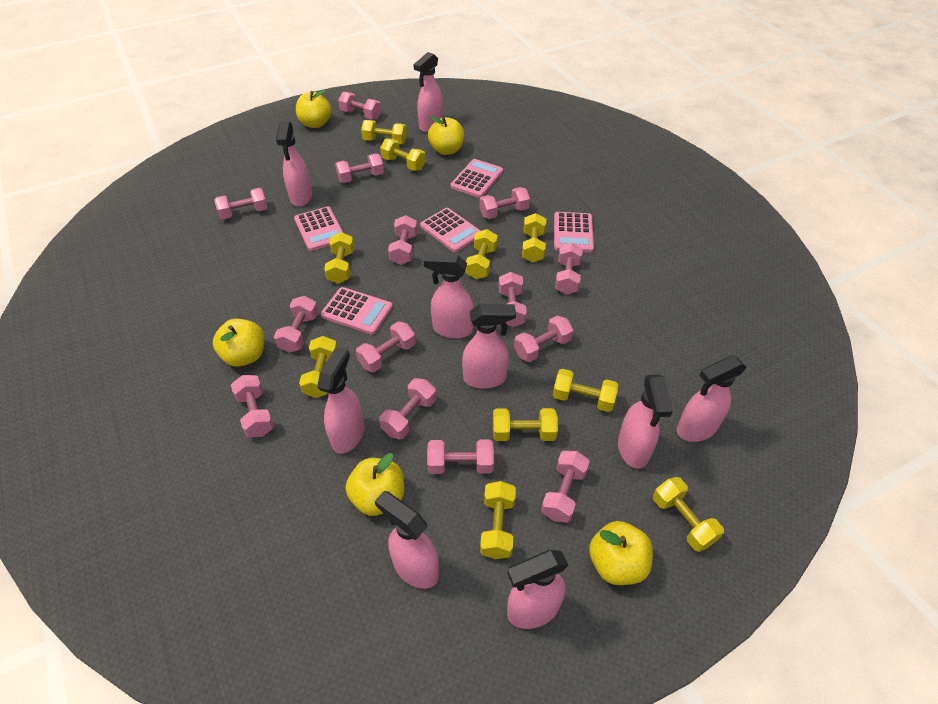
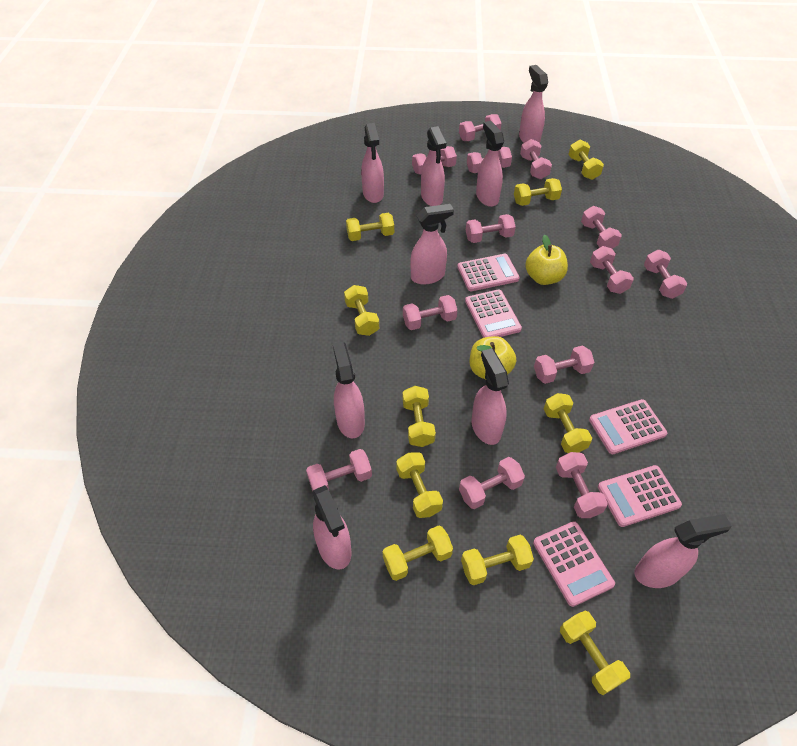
pink dumbbell: 14 -> 13
yellow apple: 5 -> 2

